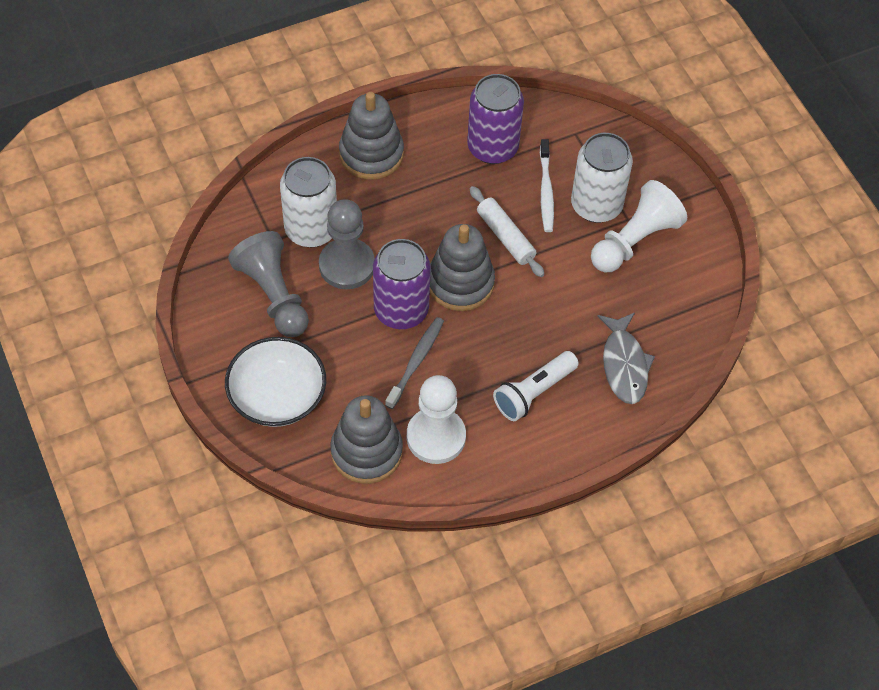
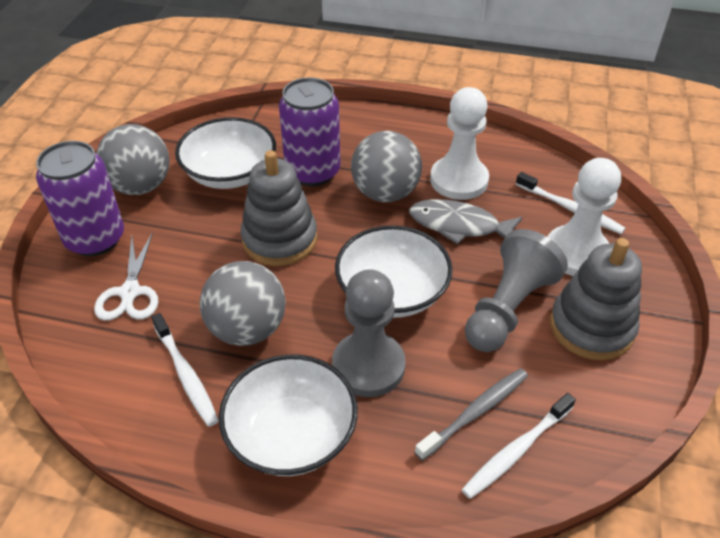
grey ball: 0 -> 3
grey stacking toy: 3 -> 2
white bowl: 1 -> 3
white can: 2 -> 0
white flashlight: 1 -> 0
white rolling pin: 1 -> 0
white scissors: 0 -> 1
white toothbrush: 1 -> 3

